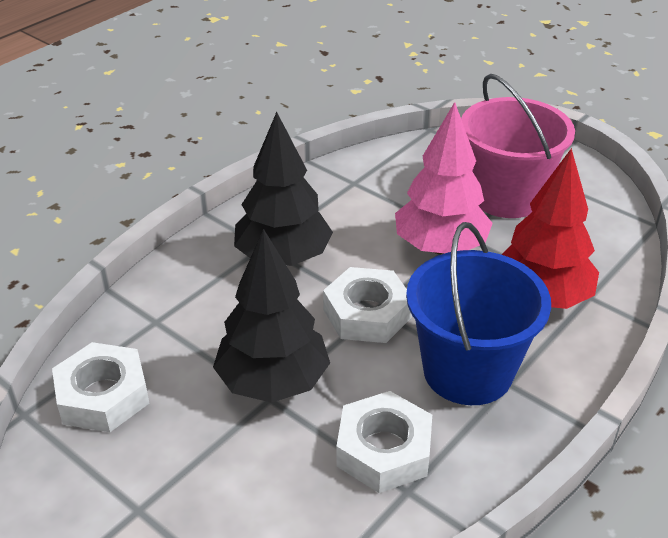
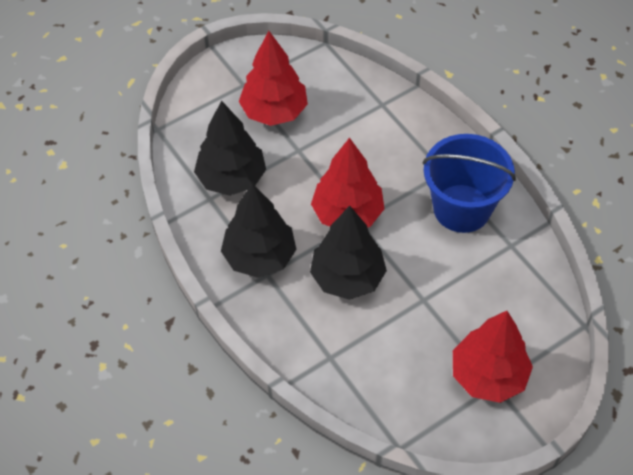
black tree: 2 -> 3
pink bucket: 1 -> 0
pink tree: 1 -> 0
red tree: 1 -> 3
white nut: 3 -> 0

